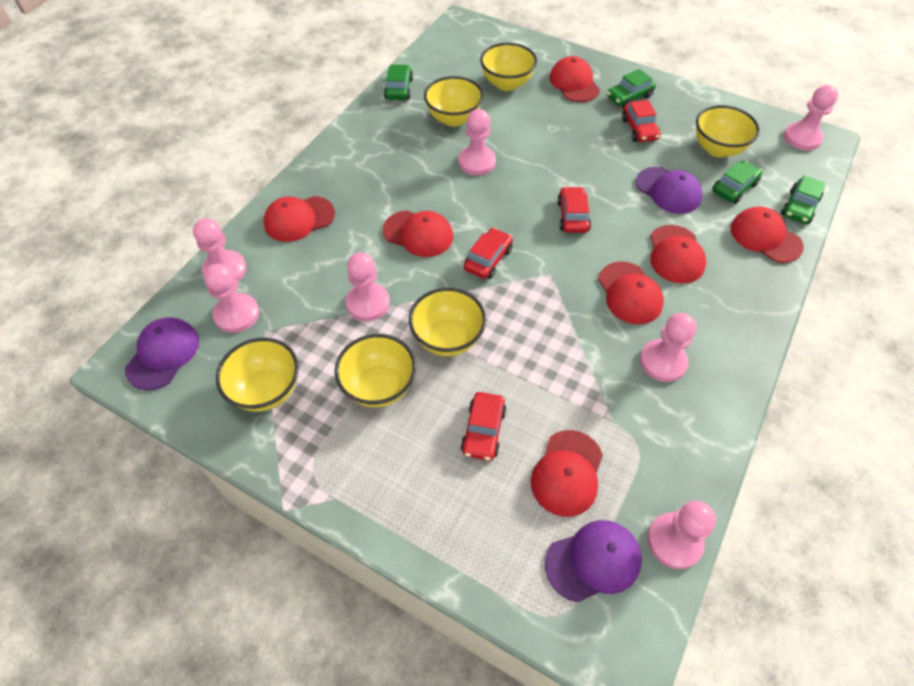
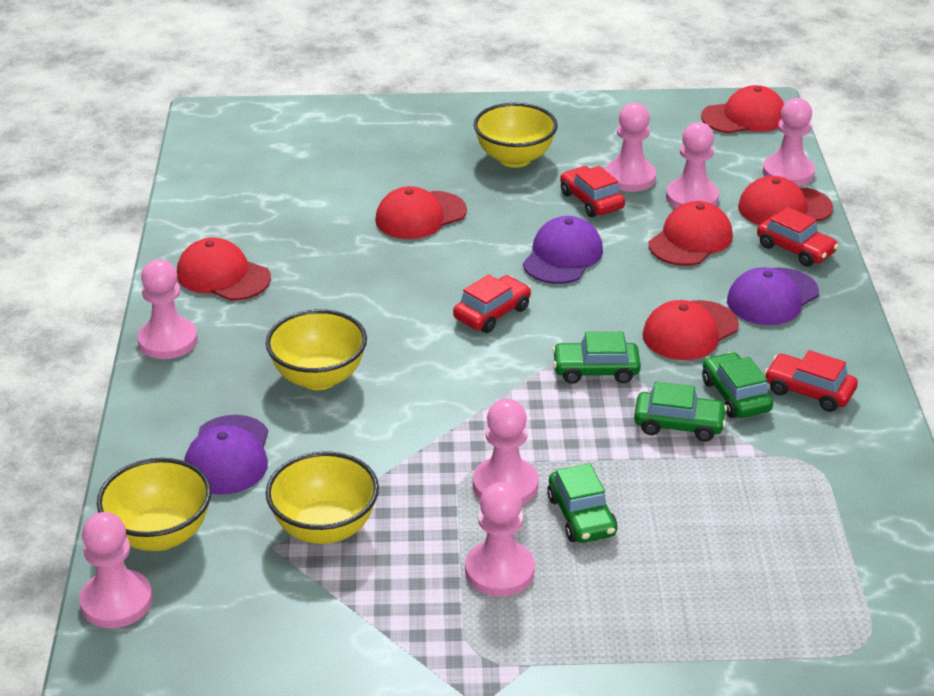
red cap: 7 -> 6
yellow bowl: 6 -> 4

